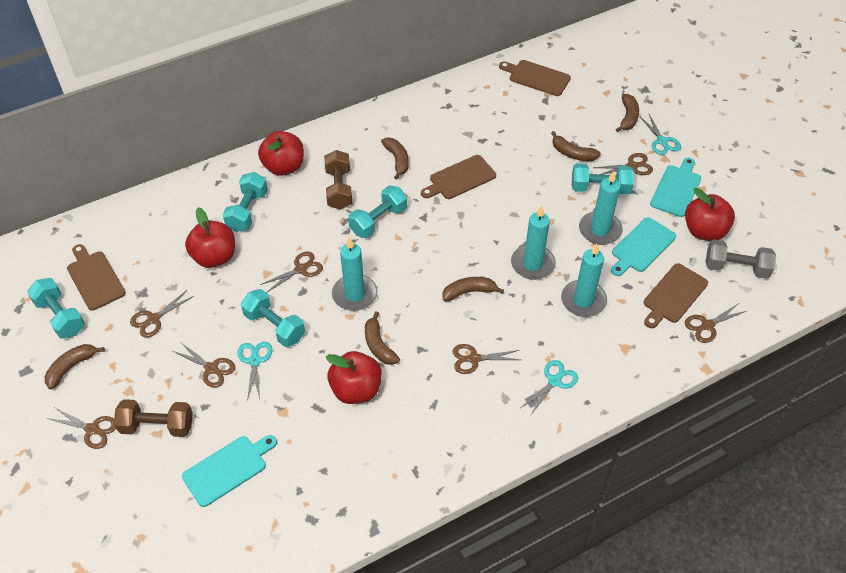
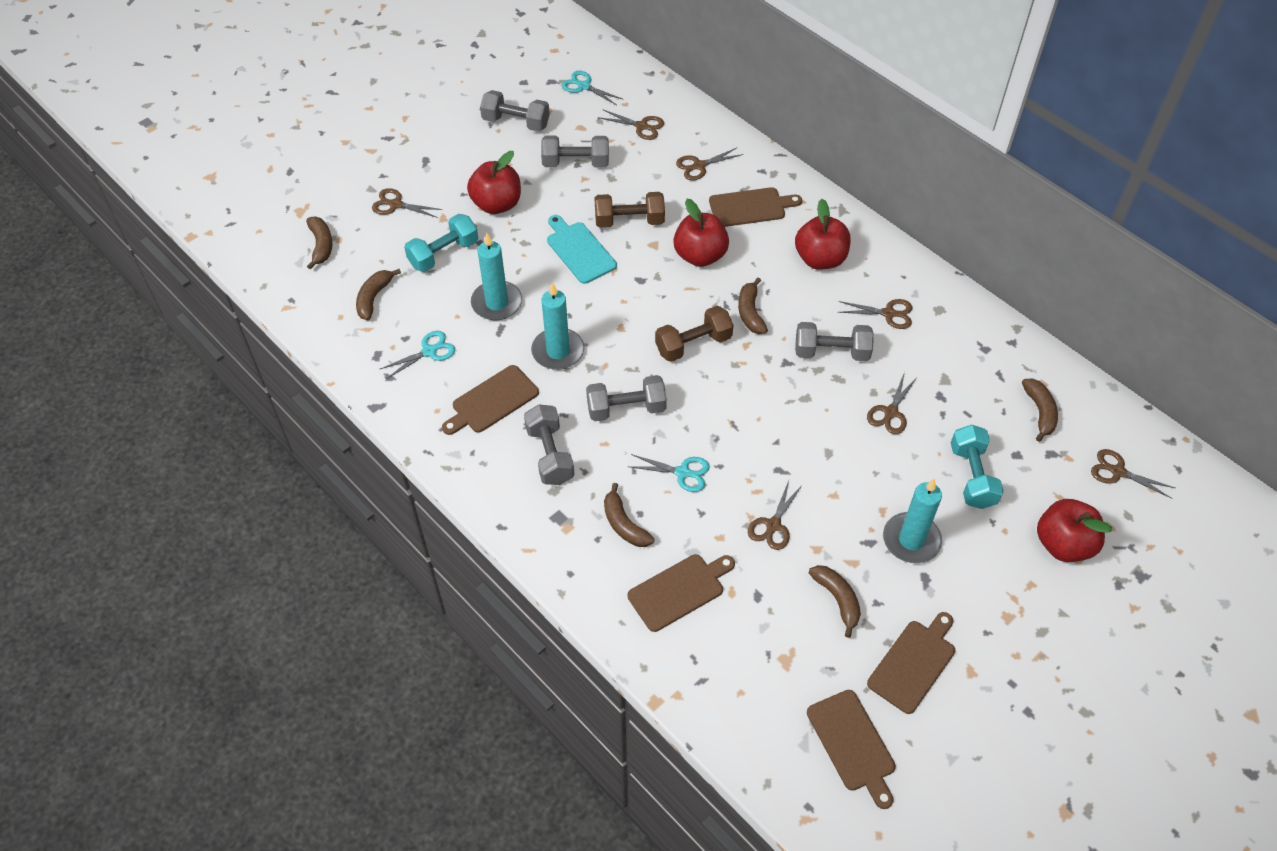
brown cutting board: 4 -> 5
grey dumbbell: 1 -> 5
turquoise candle: 4 -> 3
turquoise cutting board: 3 -> 1
turquoise dumbbell: 5 -> 2

